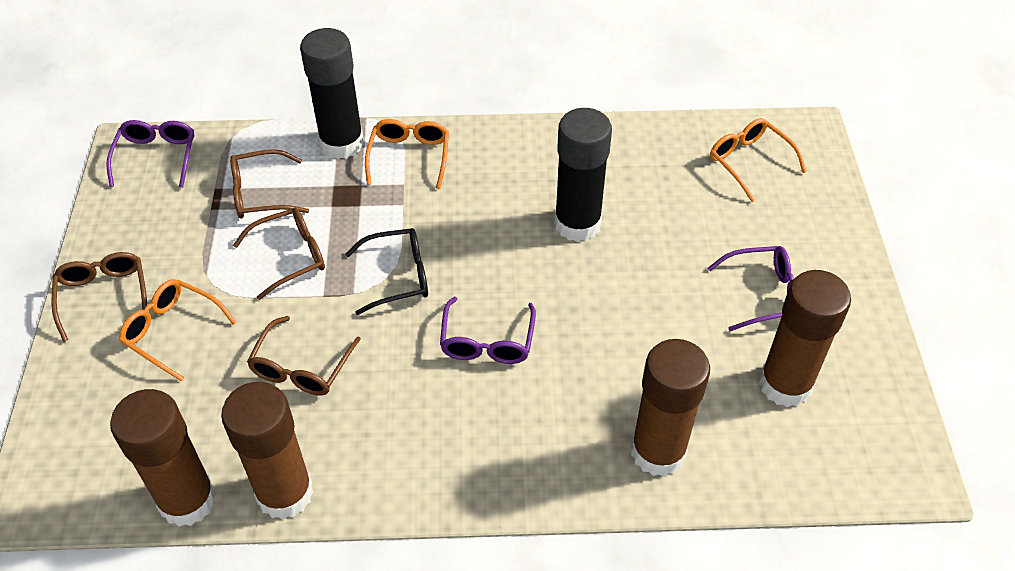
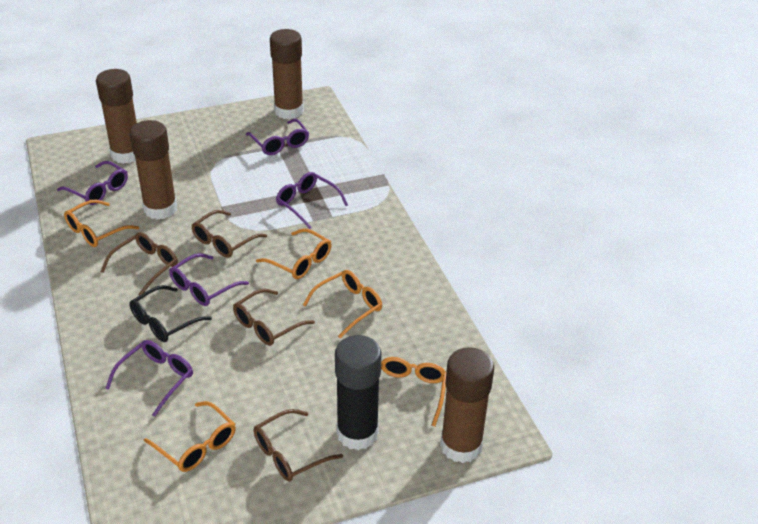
black glue stick: 2 -> 1
orange glasses: 3 -> 5
purple glasses: 3 -> 5

